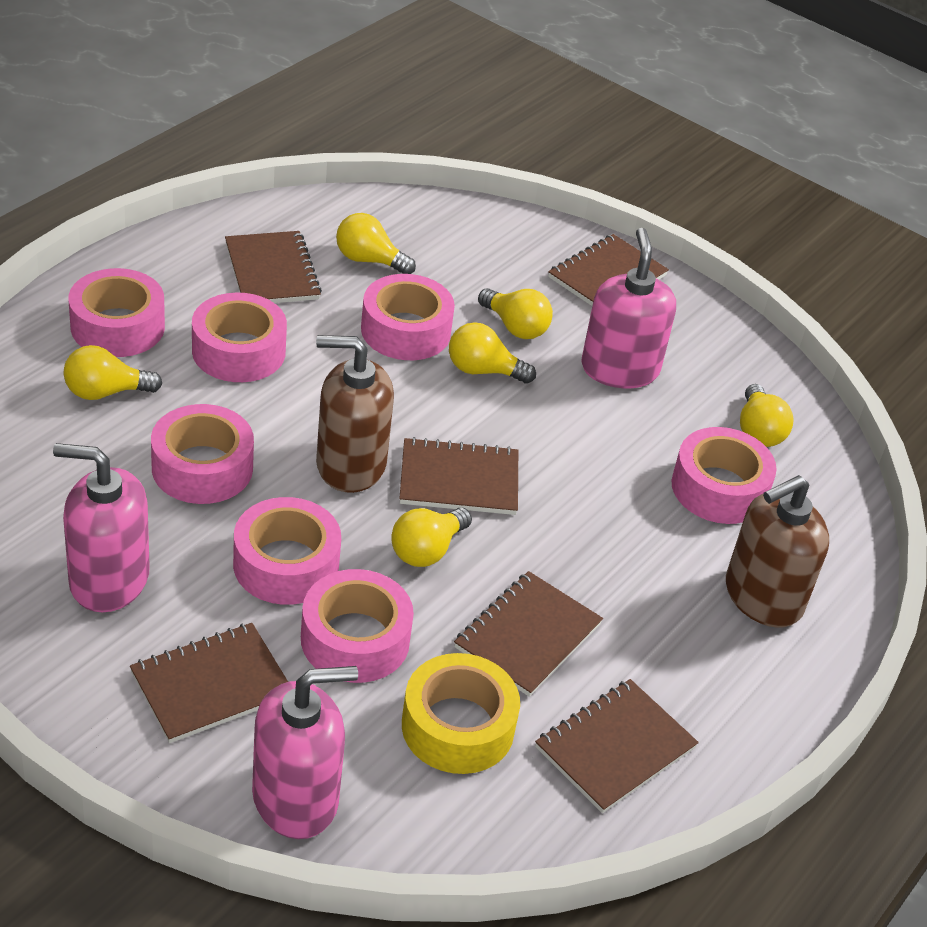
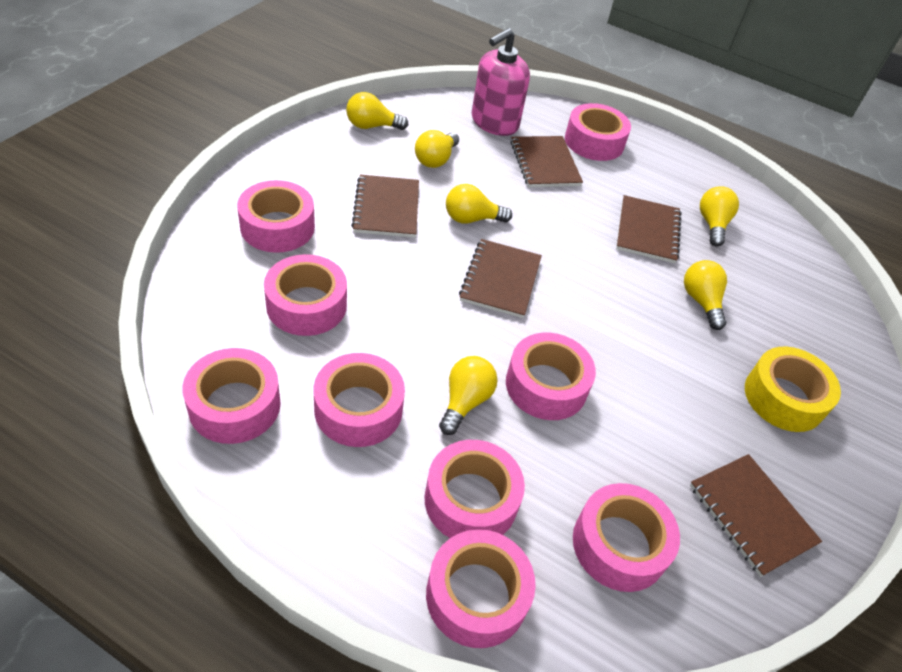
brown notebook: 6 -> 5
brown soap dispenser: 2 -> 0
pink soap dispenser: 3 -> 1
pink tape: 7 -> 9

